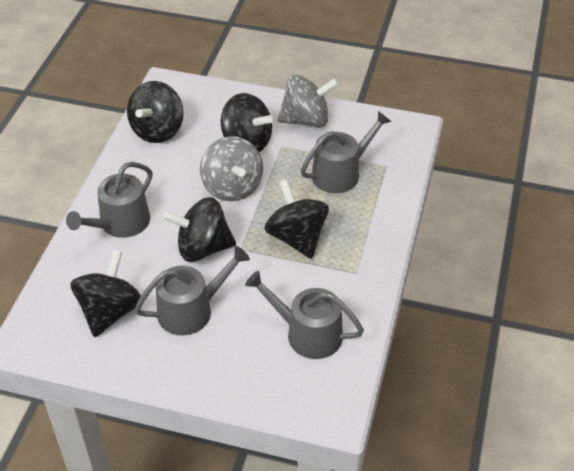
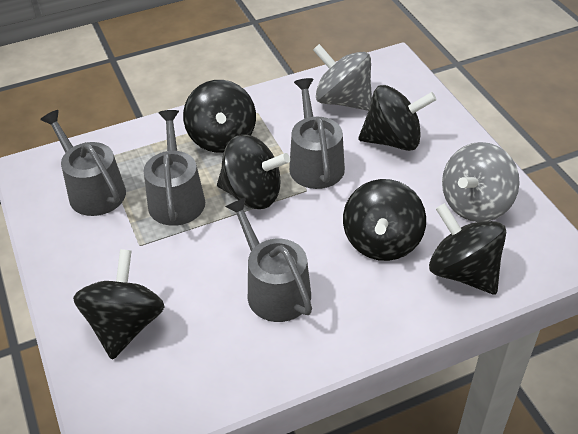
black spinning top: 5 -> 6

